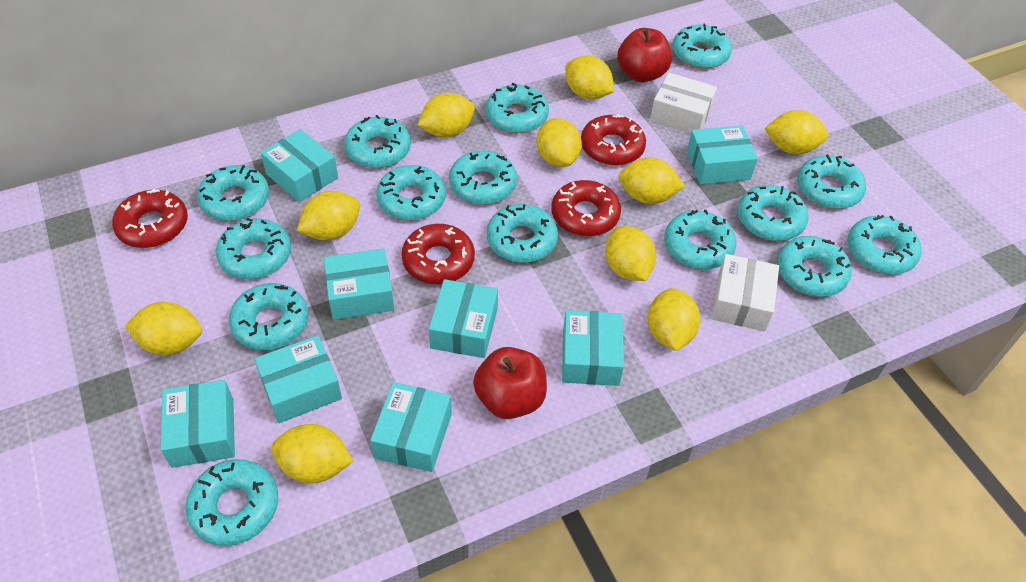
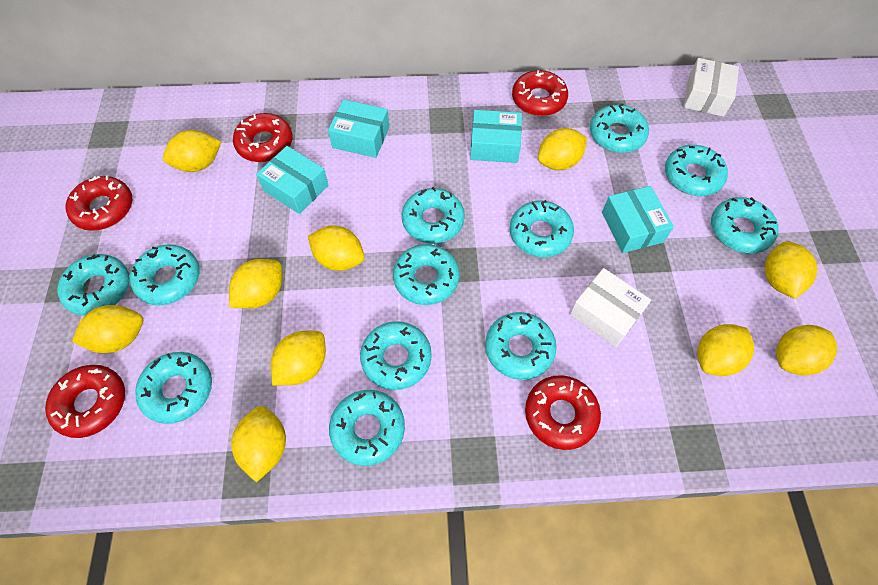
red apple: 2 -> 0
red donut: 4 -> 5
turquoise box: 8 -> 4
turquoise donut: 15 -> 12

